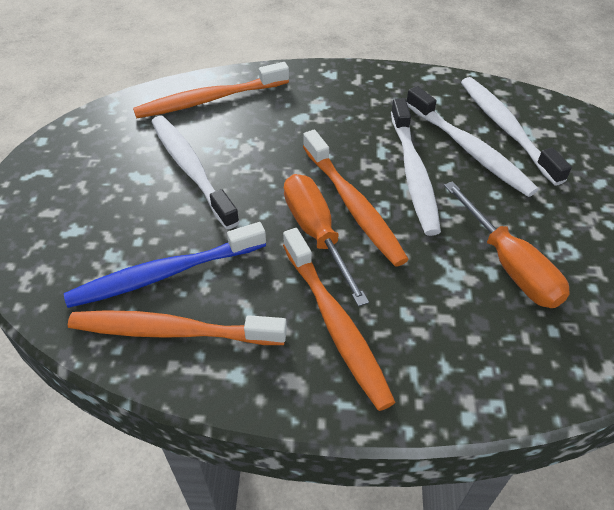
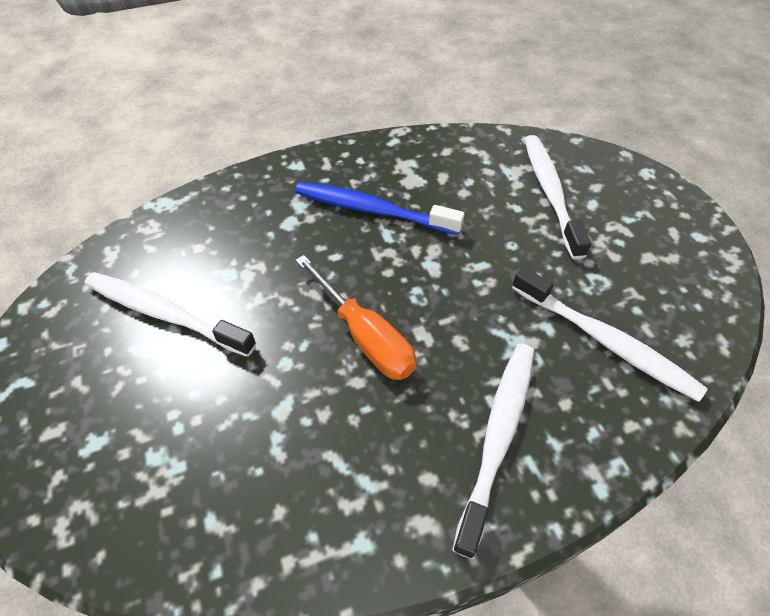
orange screwdriver: 2 -> 1
orange toothbrush: 4 -> 0

